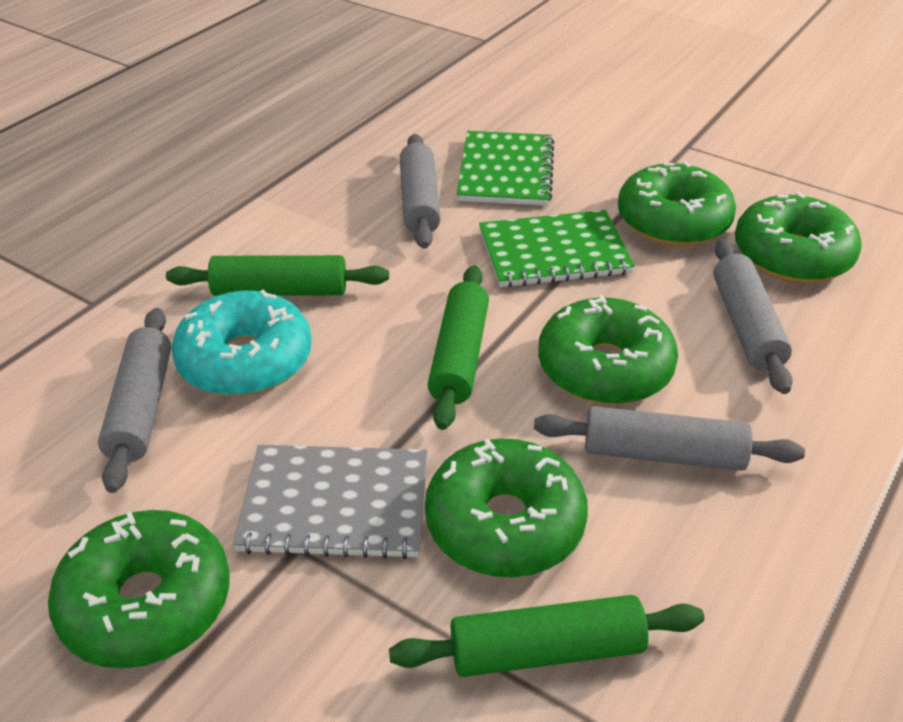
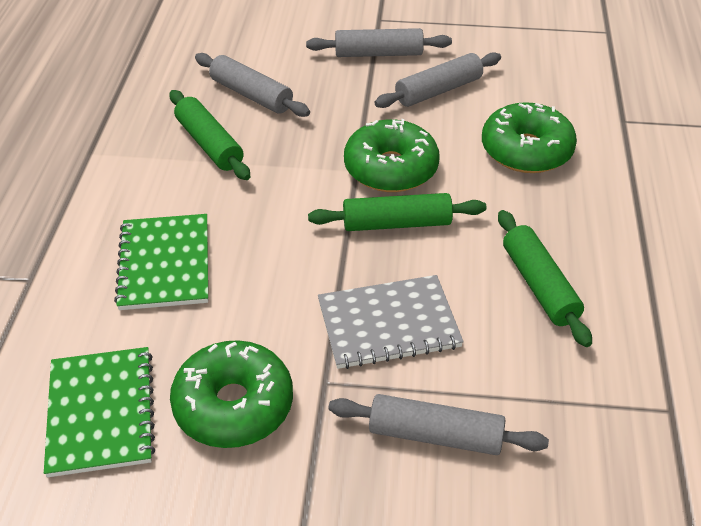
green donut: 5 -> 3
turquoise donut: 1 -> 0

